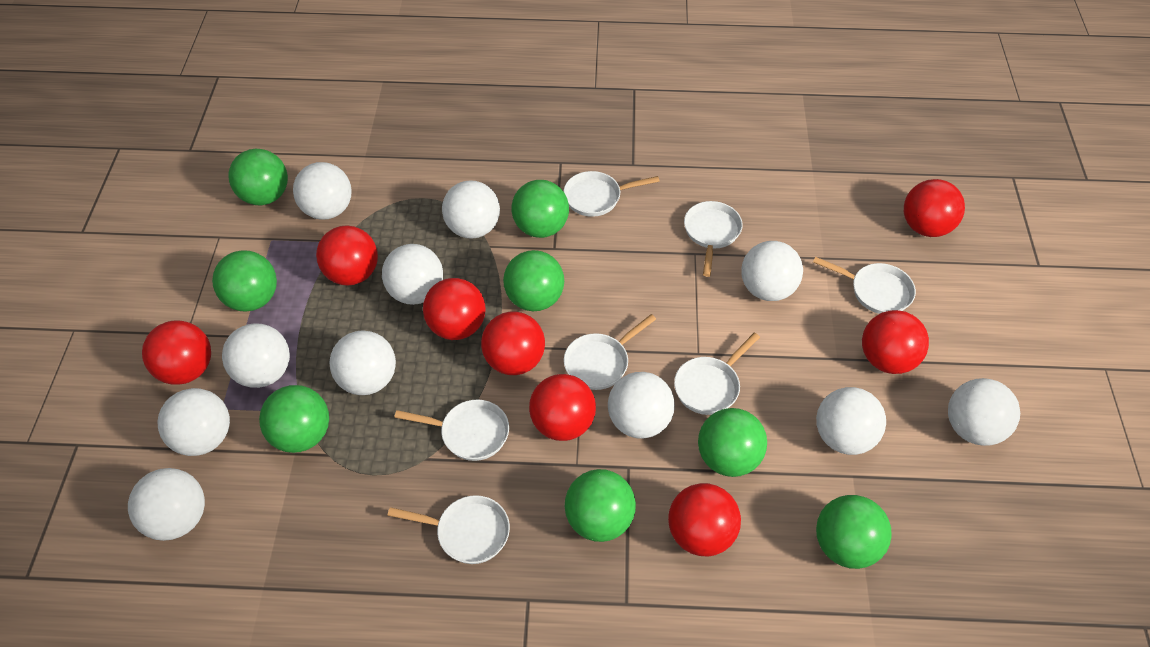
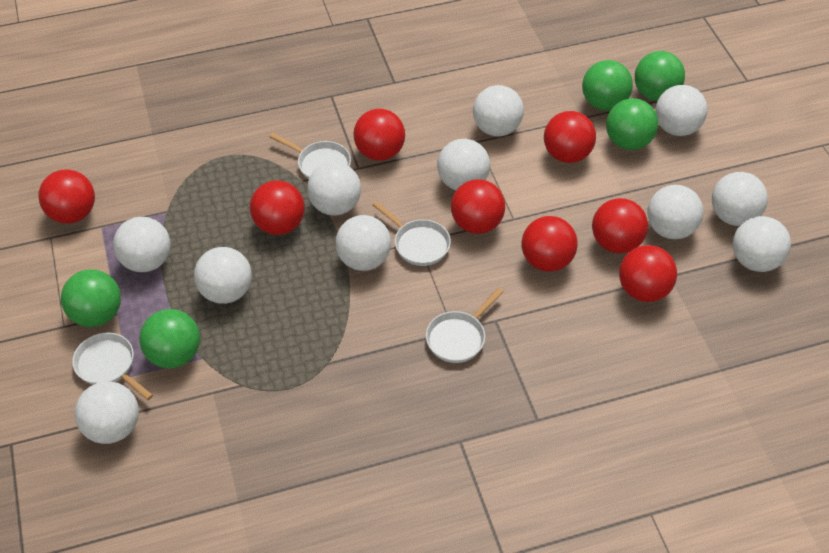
green ball: 8 -> 5
white pan: 7 -> 4

